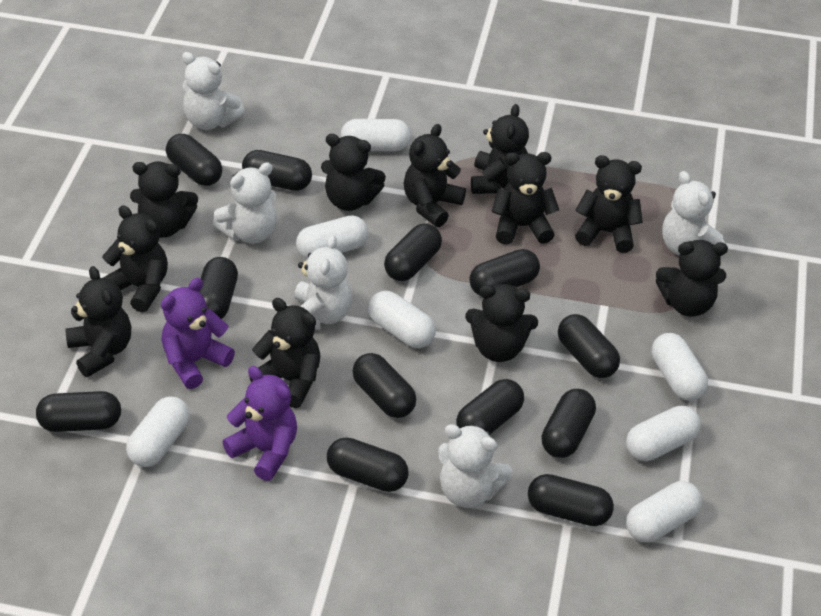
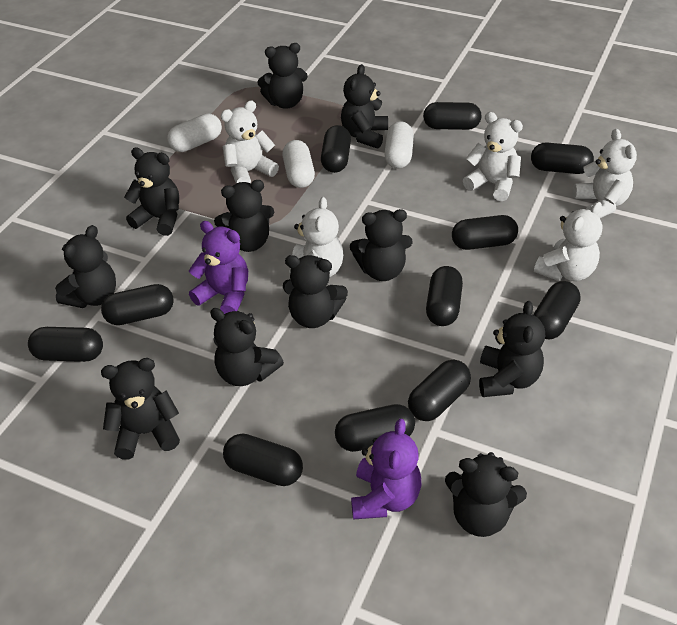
black capsule: 12 -> 11
white capsule: 7 -> 3

